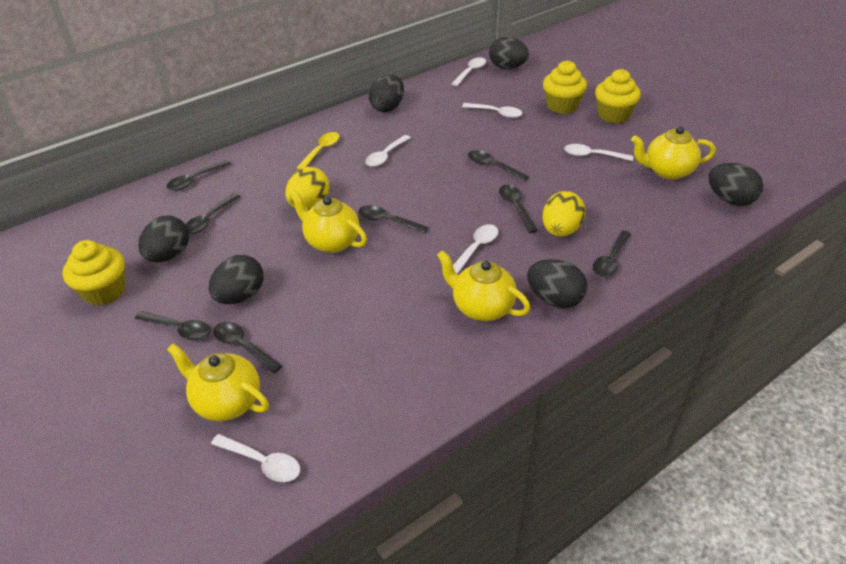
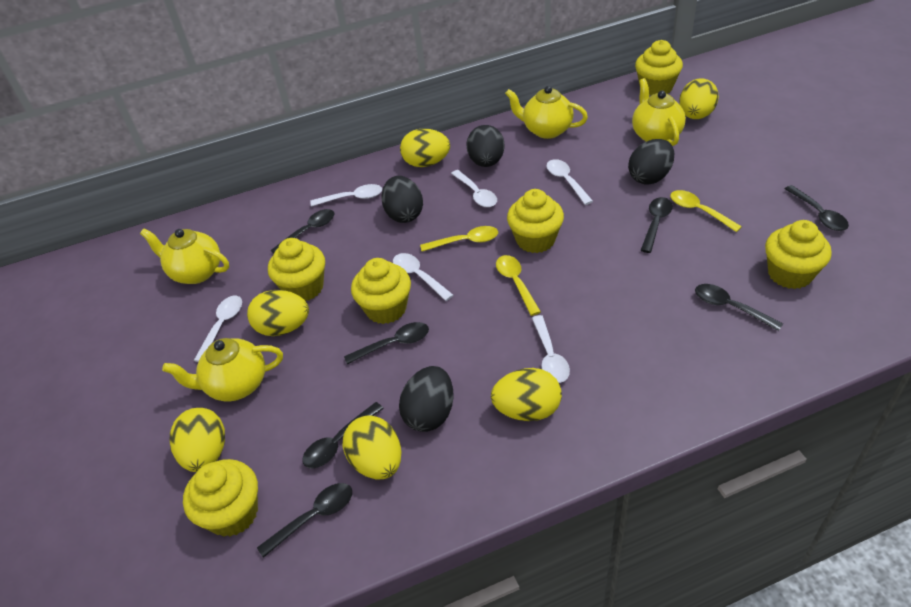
black egg: 6 -> 4
black spoon: 8 -> 7
yellow cupcake: 3 -> 6
yellow egg: 2 -> 6
yellow spoon: 1 -> 3

